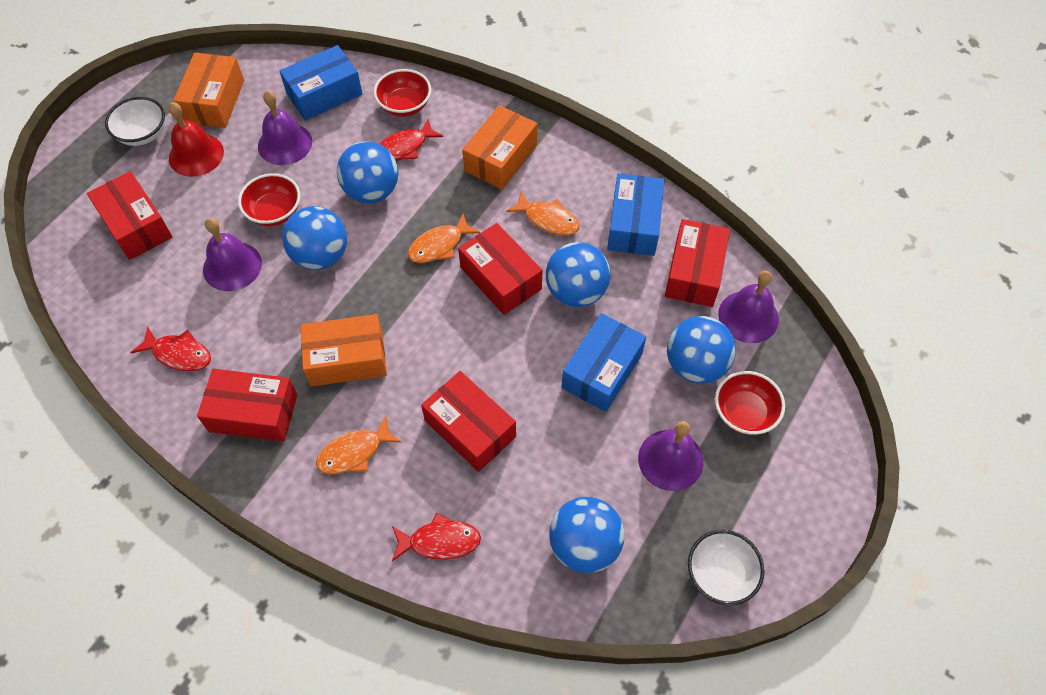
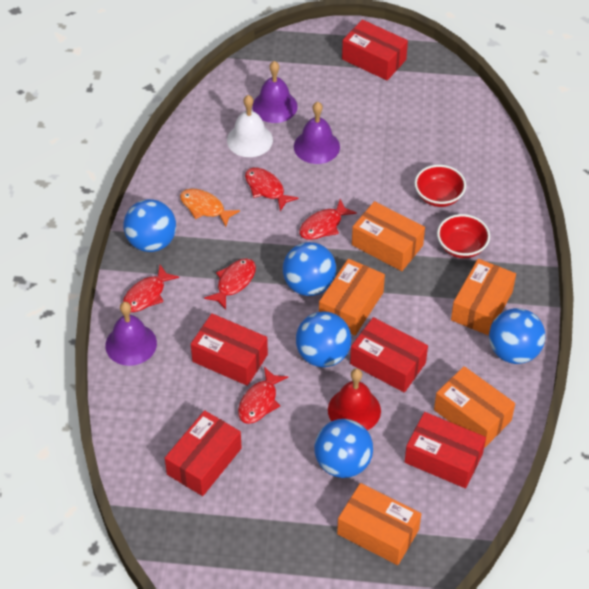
blue box: 3 -> 0
orange box: 3 -> 5
orange fish: 3 -> 1
purple bell: 4 -> 3
red bowl: 3 -> 2
red fish: 3 -> 5
white bell: 0 -> 1
white bowl: 2 -> 0

